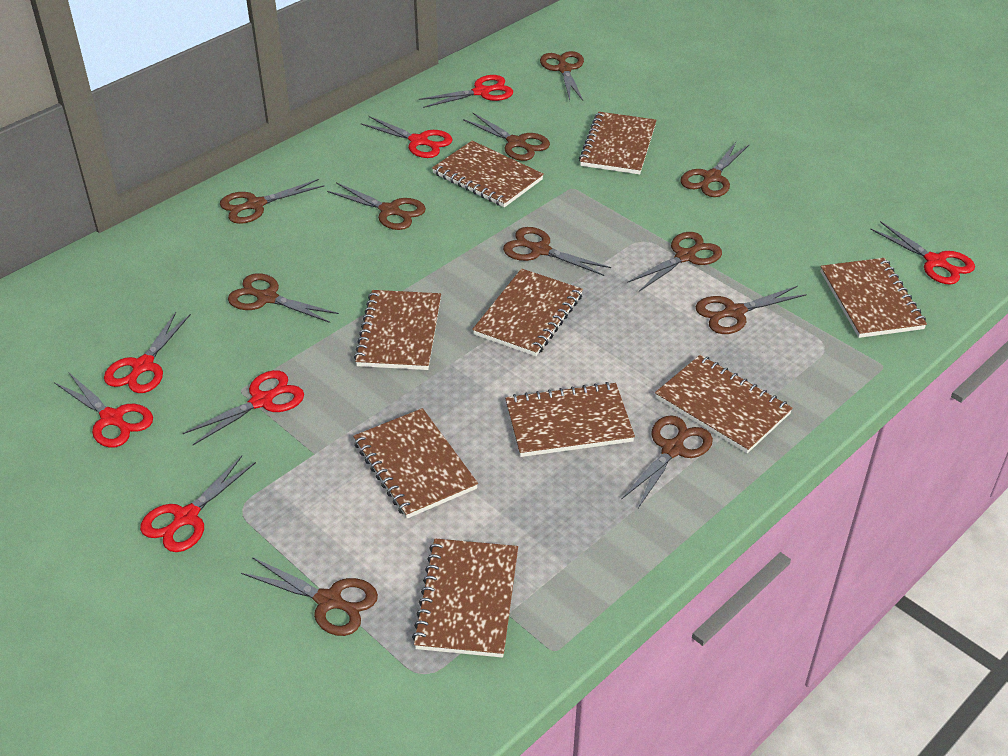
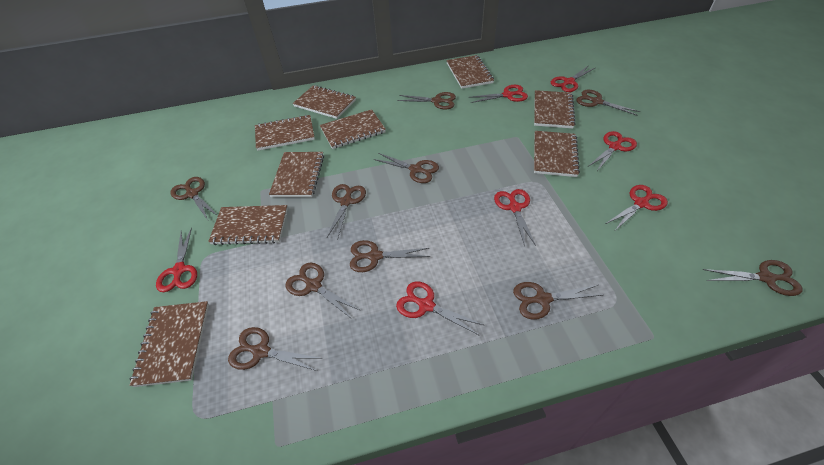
brown scissors: 11 -> 10

